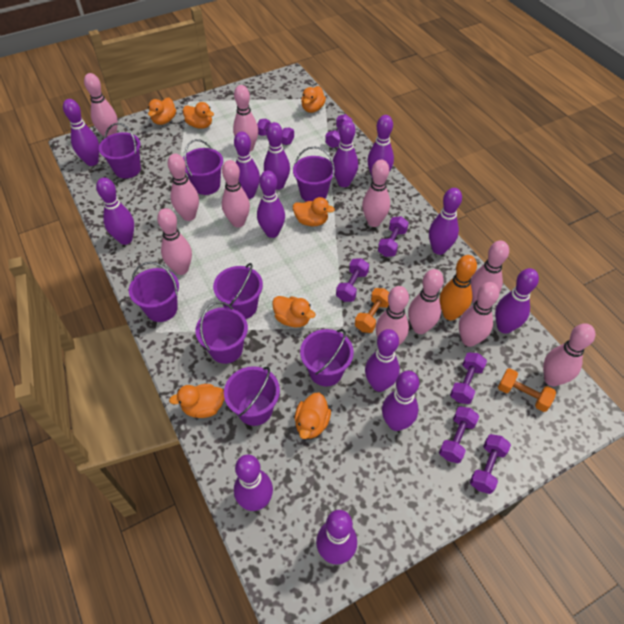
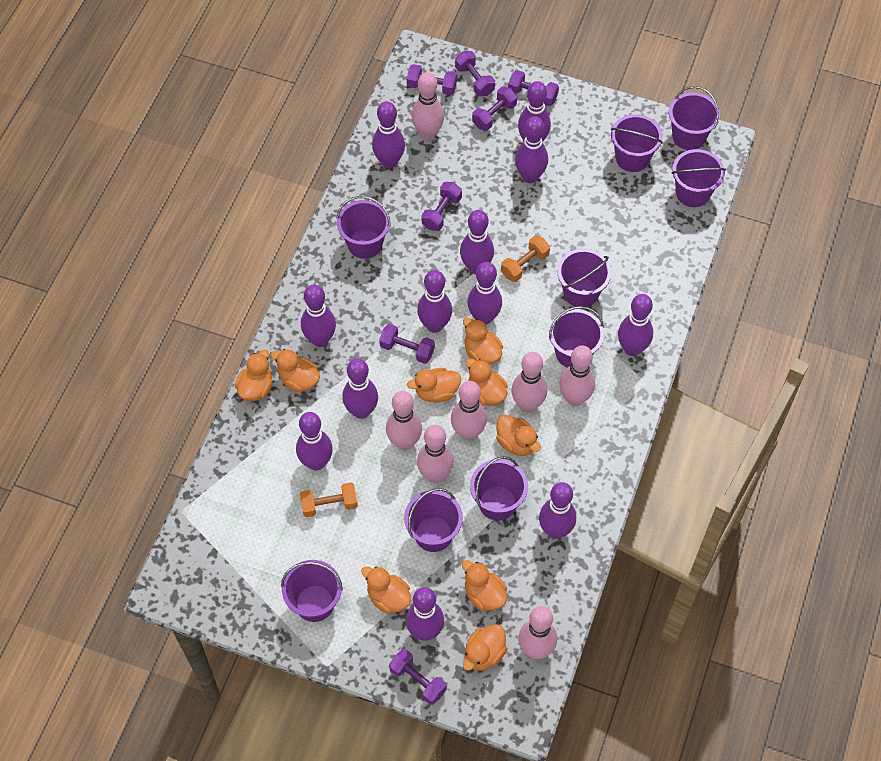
orange bowling pin: 1 -> 0
orange duck: 7 -> 9
pink bowling pin: 11 -> 7
purple bowling pin: 13 -> 12
purple bucket: 8 -> 9

